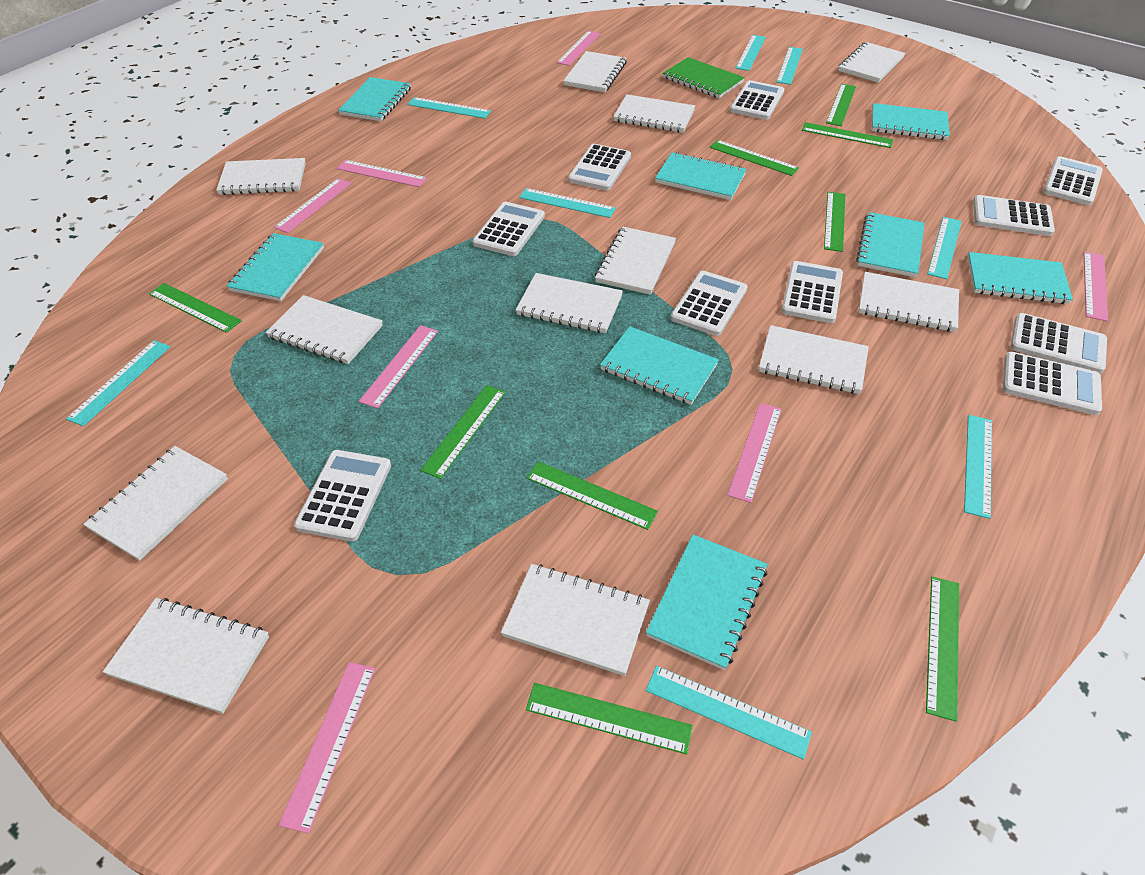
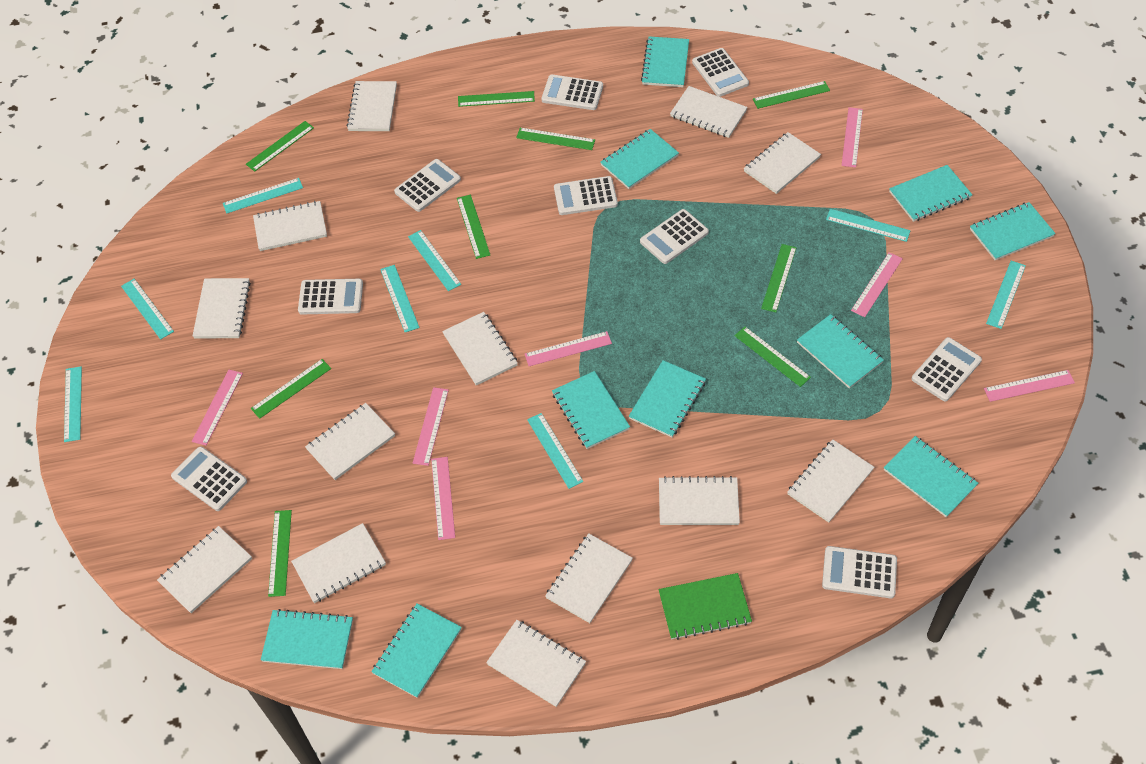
turquoise notebook: 8 -> 10
white calculator: 10 -> 9
white notebook: 12 -> 13

